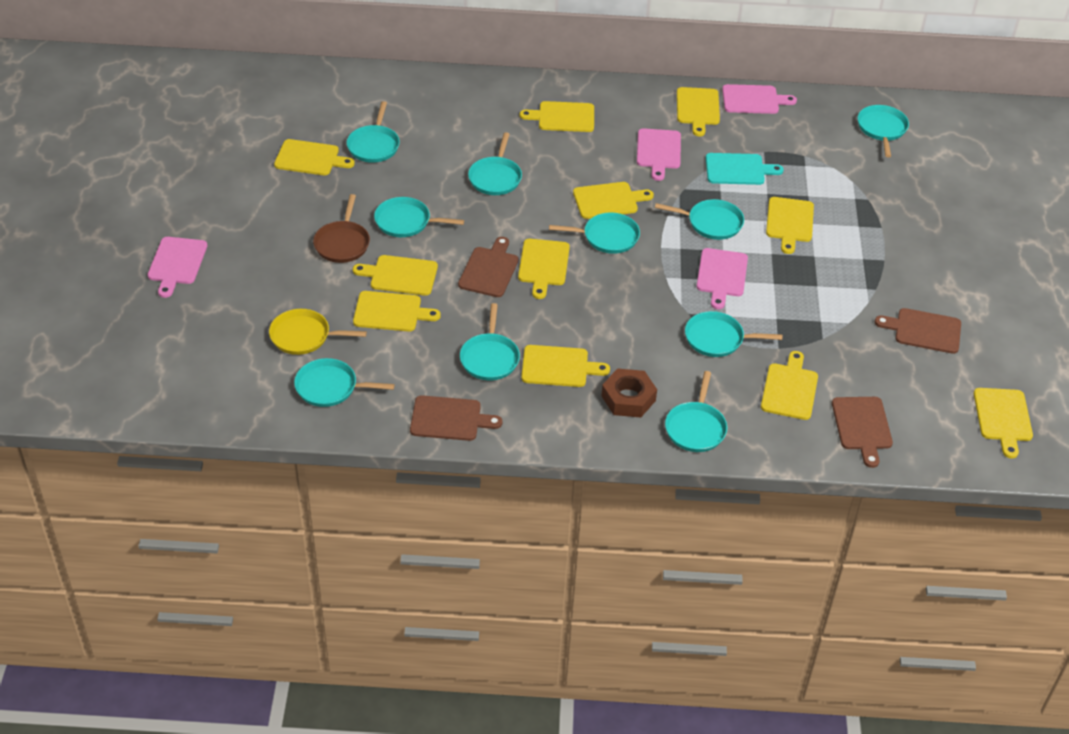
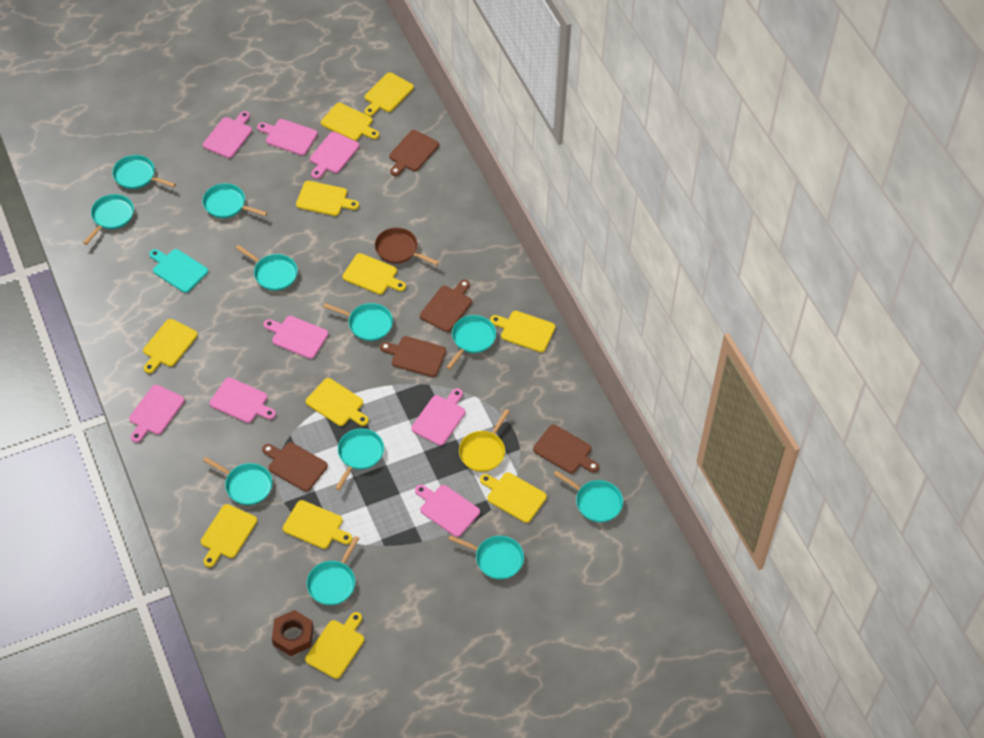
brown cutting board: 4 -> 5
pink cutting board: 4 -> 8
turquoise pan: 10 -> 11

